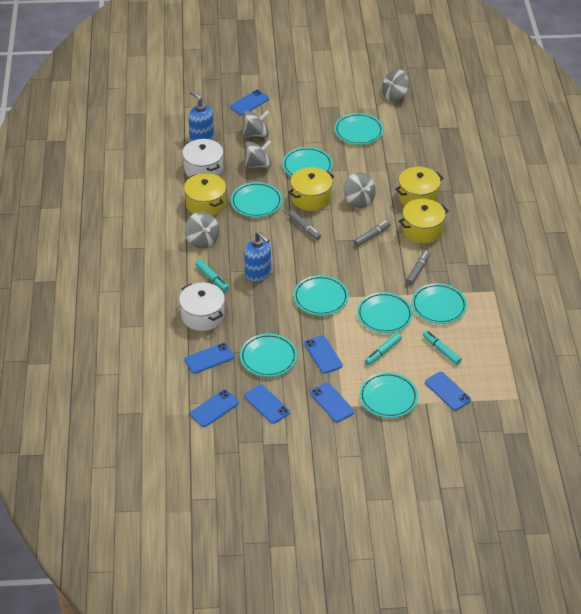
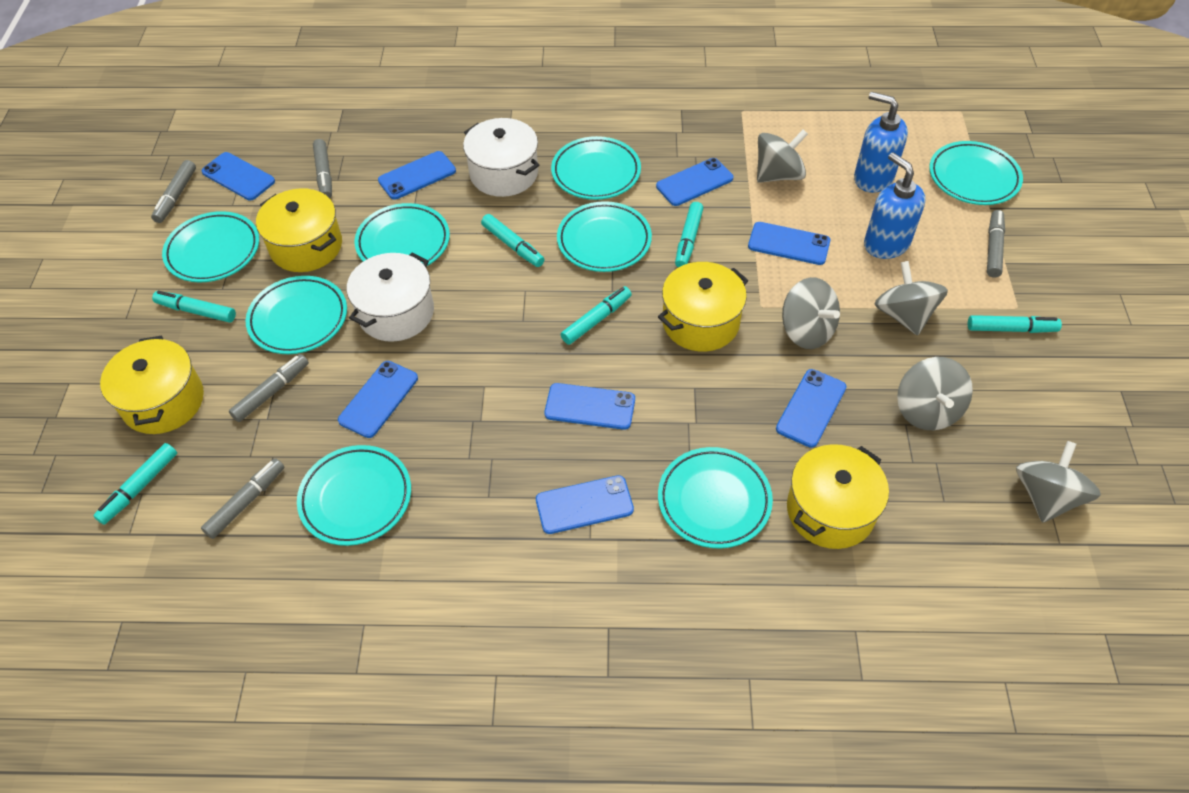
blue phone: 7 -> 8
grey marker: 3 -> 5
turquoise marker: 3 -> 6

